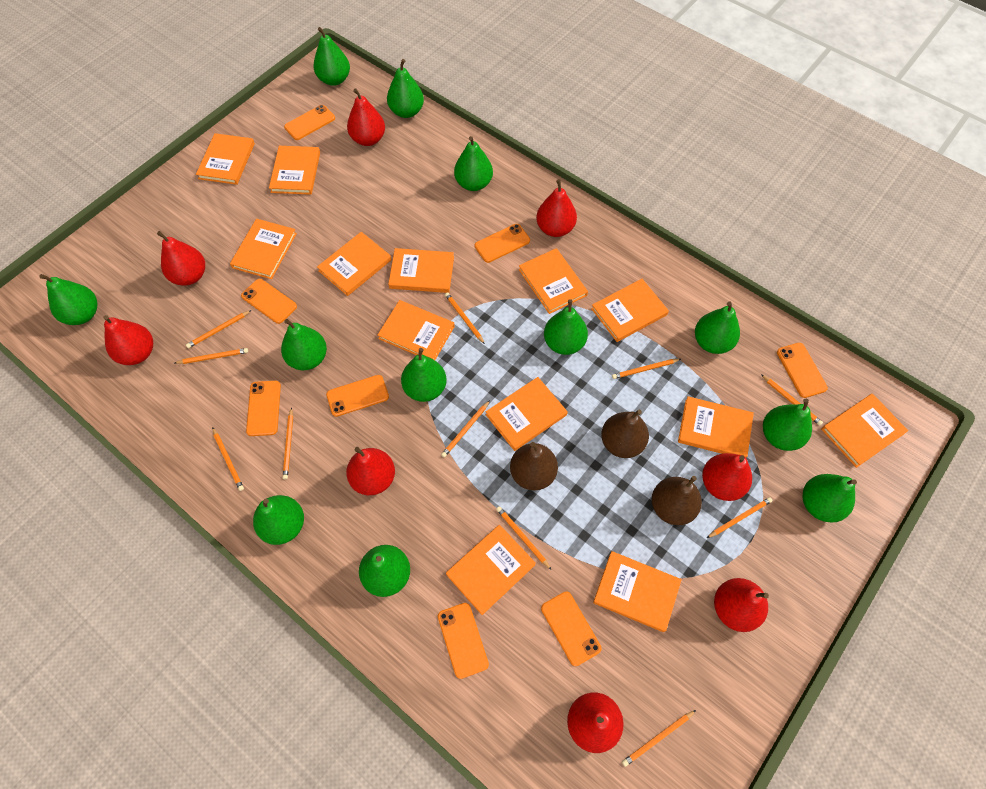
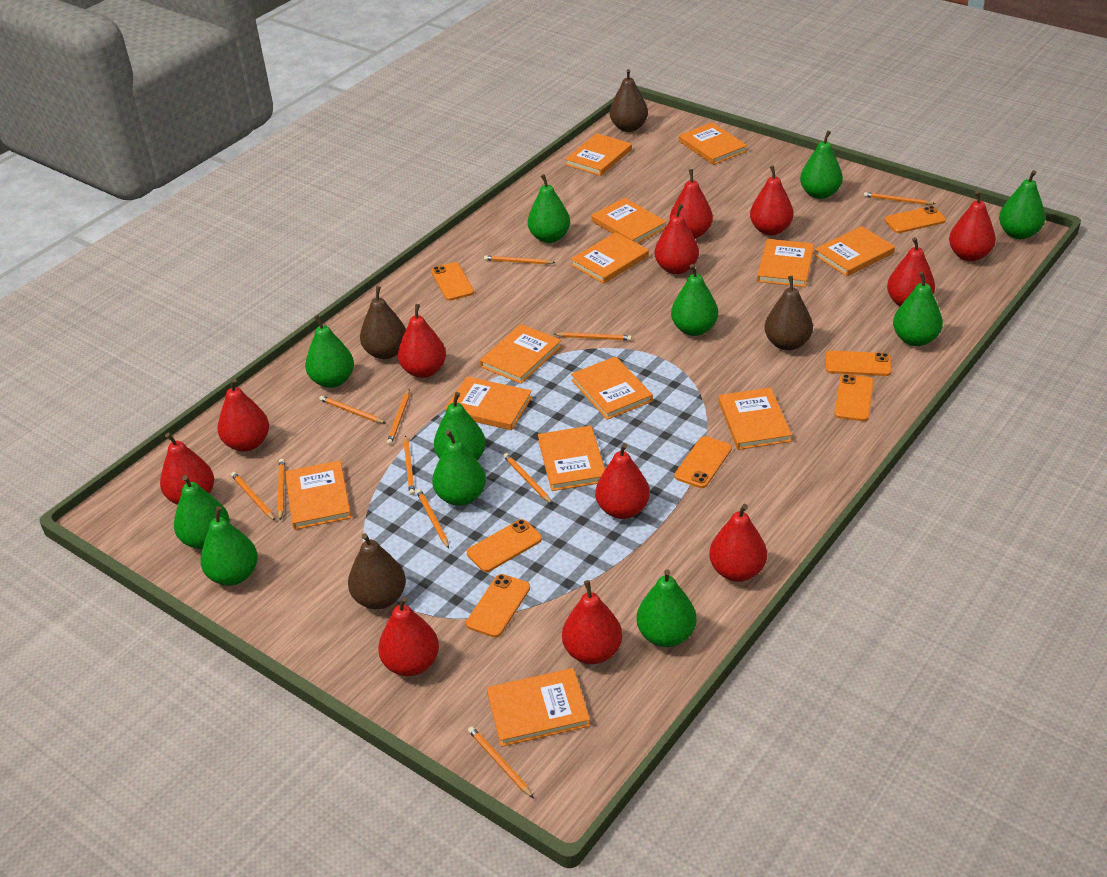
brown pear: 3 -> 4
green pear: 12 -> 11
orange phone: 8 -> 7
red pear: 8 -> 12

